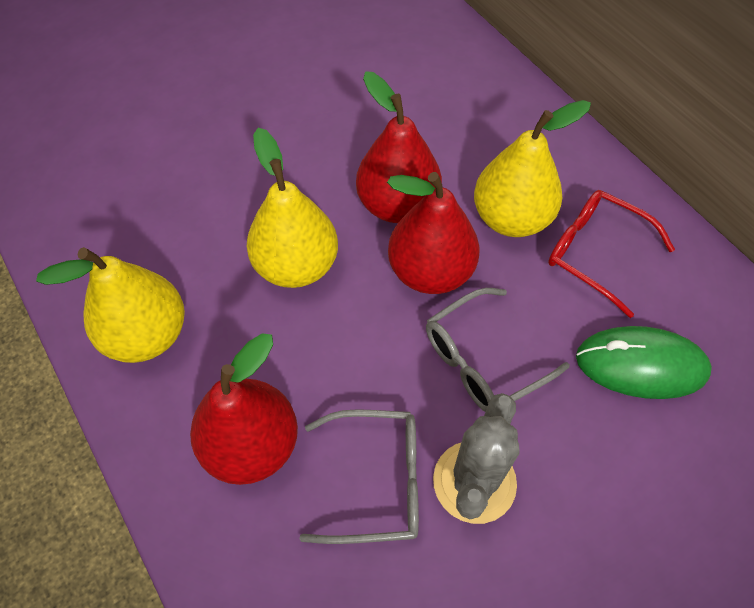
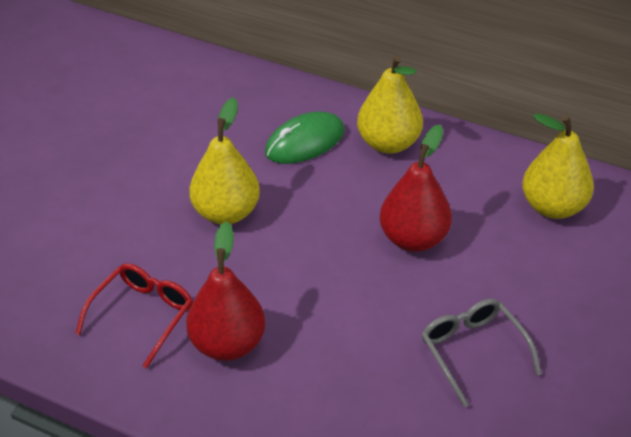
grey cactus: 1 -> 0
grey glasses: 2 -> 1
red pear: 3 -> 2

